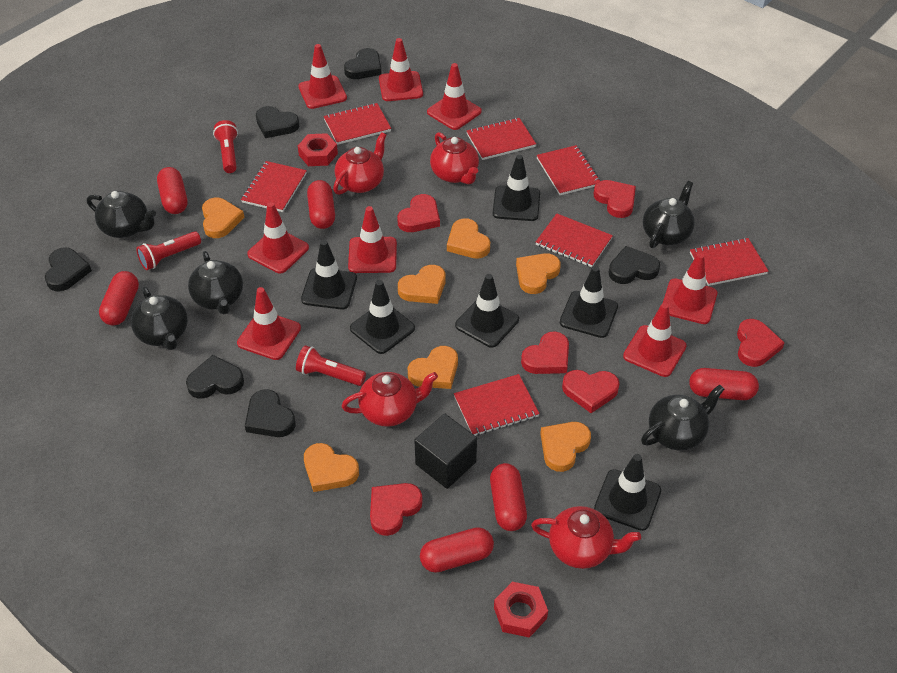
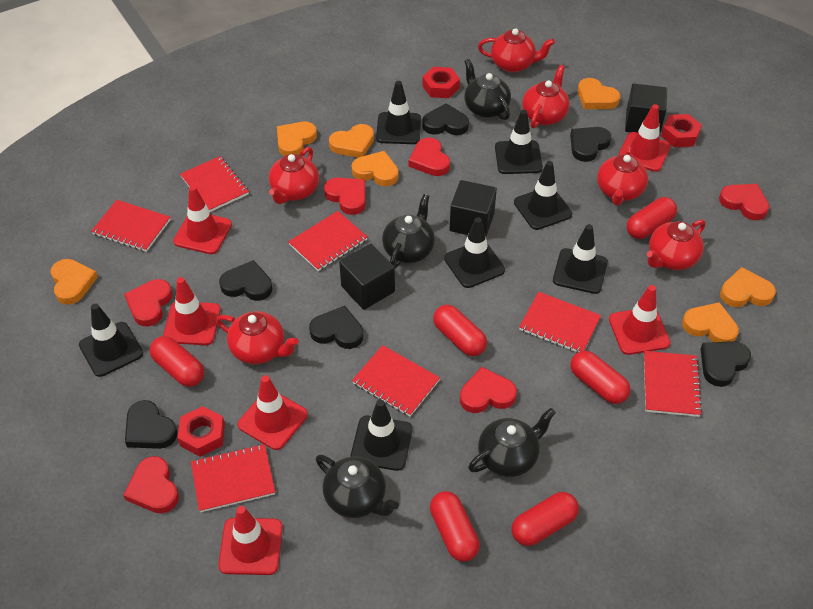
black cube: 1 -> 3
black teapot: 5 -> 4
black traffic cone: 6 -> 7
red flashlight: 3 -> 0
red nut: 2 -> 3
red teapot: 4 -> 6
red traffic cone: 8 -> 6

